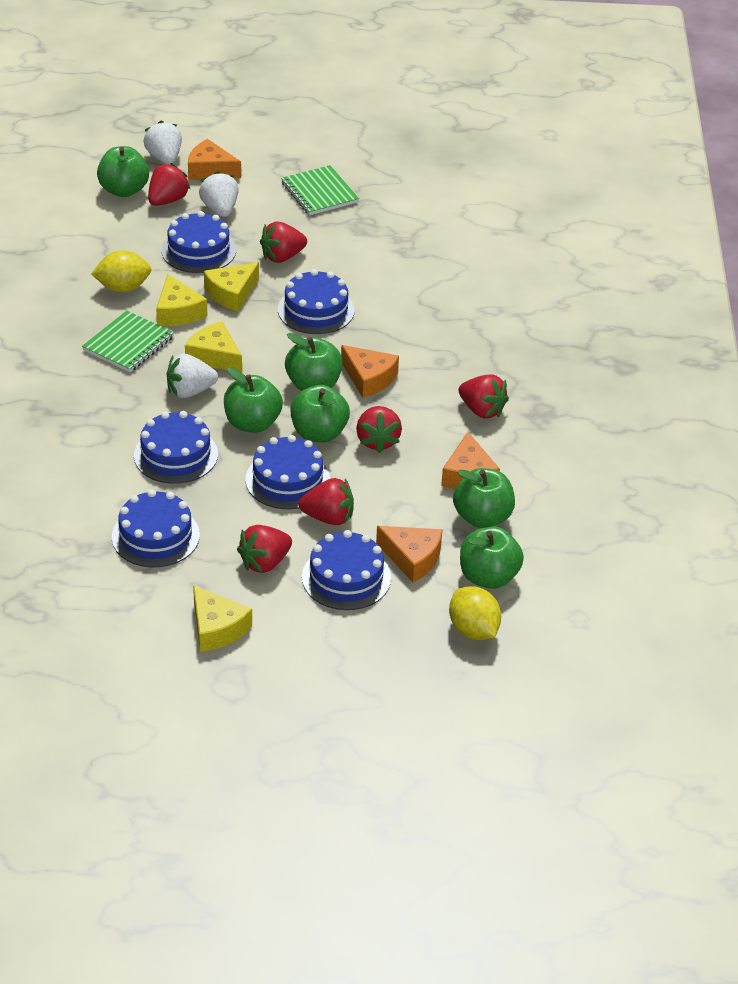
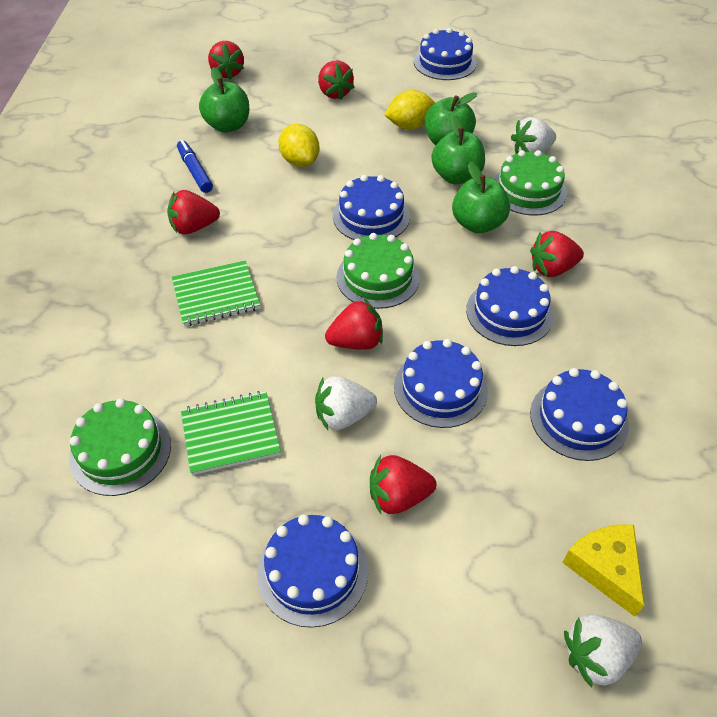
blue marker: 0 -> 1
green apple: 6 -> 4
green cake: 0 -> 3
orange cheese: 4 -> 0
yellow cheese: 4 -> 1

